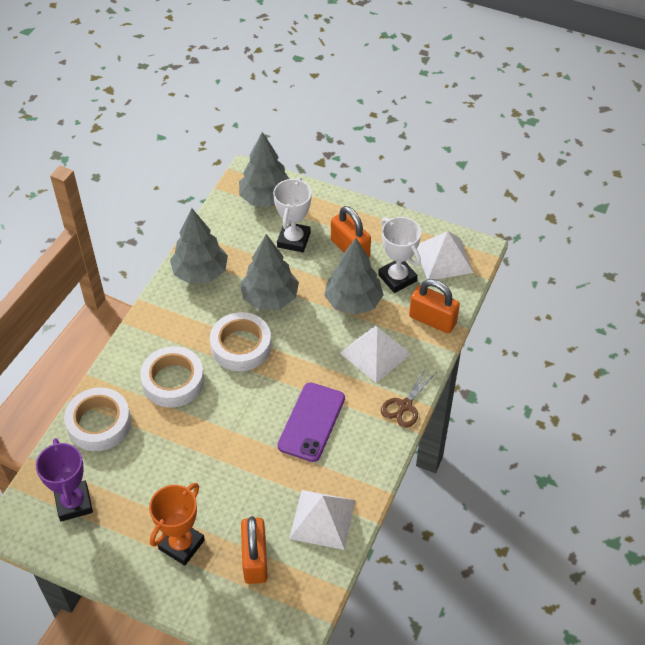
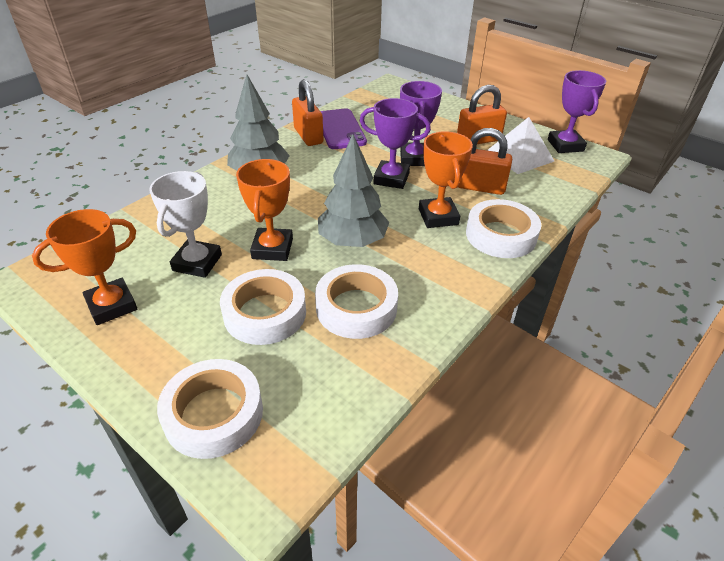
brown scissors: 1 -> 0
grey tree: 4 -> 2
orange trophy: 1 -> 3
purple trophy: 1 -> 3
white pyramid: 3 -> 1
white tape: 3 -> 4
white trophy: 2 -> 1

